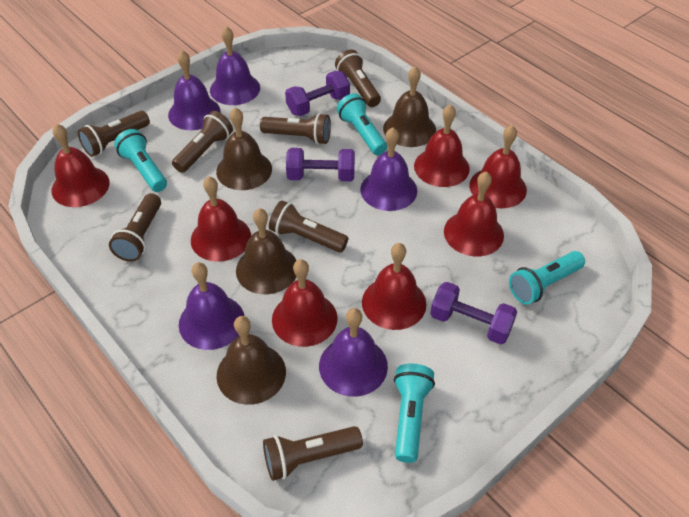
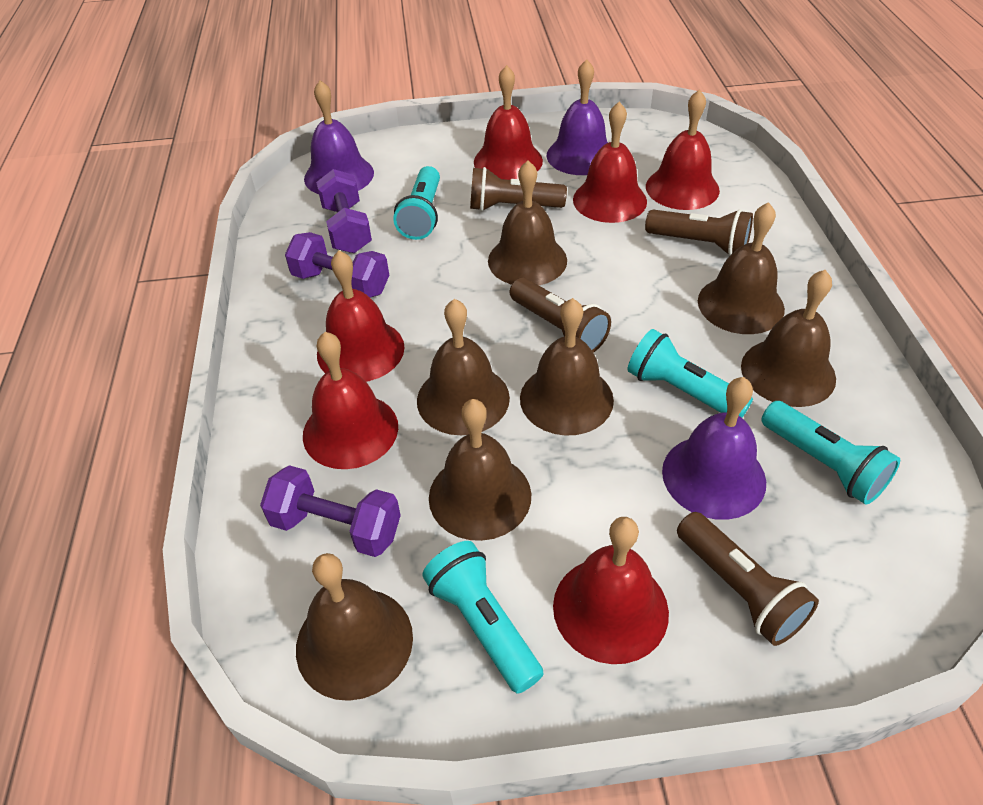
brown bell: 4 -> 7
brown flashlight: 7 -> 4
purple bell: 5 -> 3
red bell: 7 -> 6

